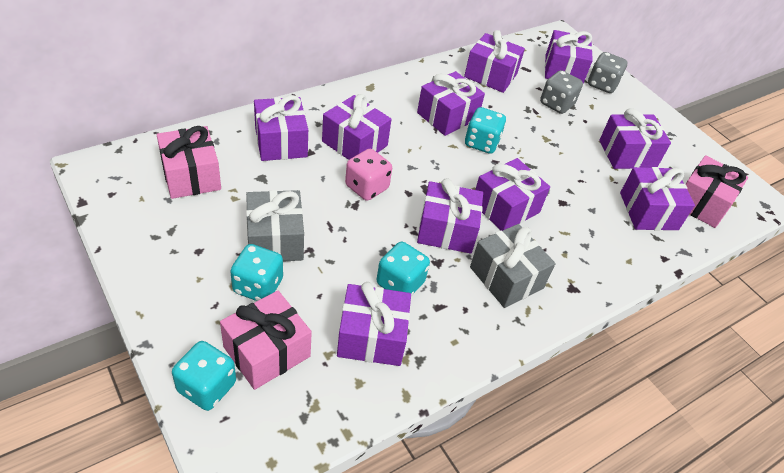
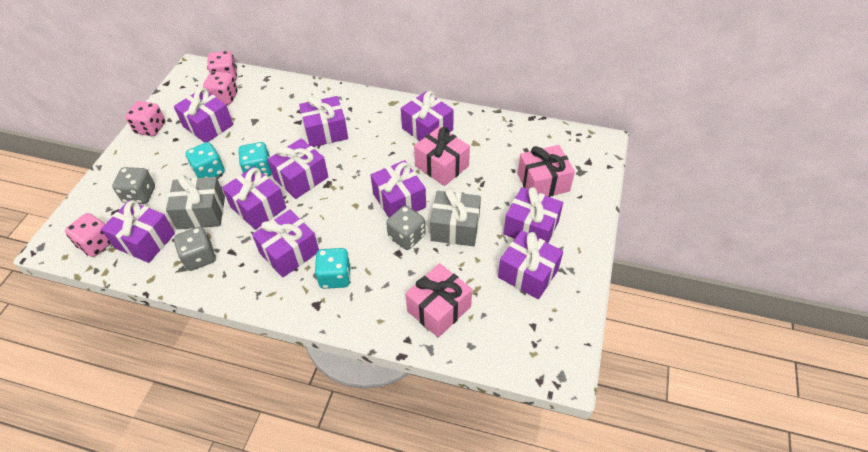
grey dice: 2 -> 3
pink dice: 1 -> 4
turquoise dice: 4 -> 3

